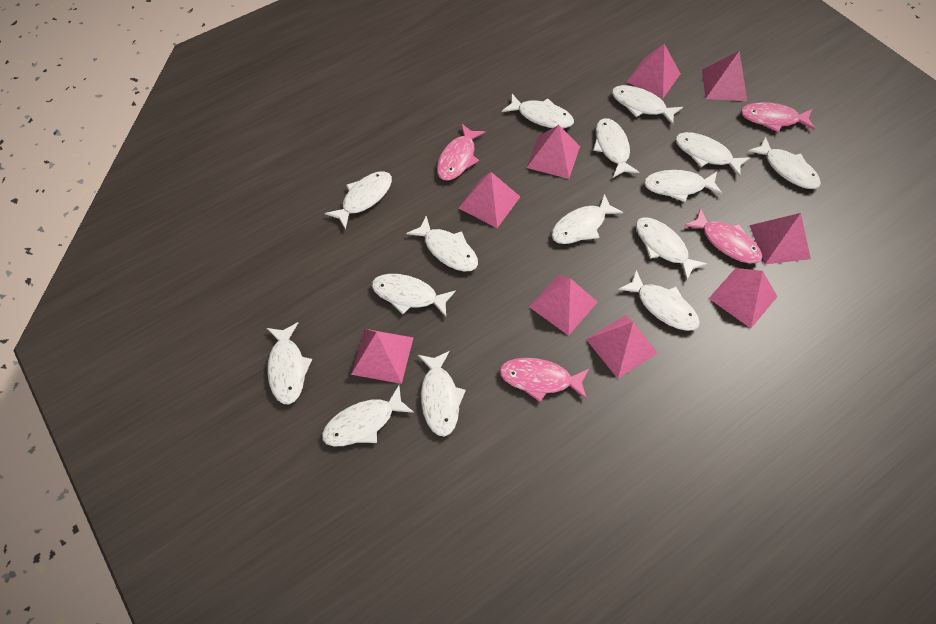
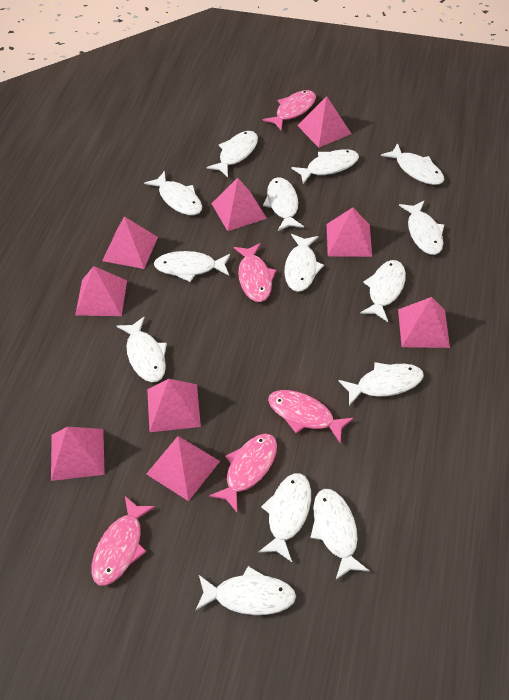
pink fish: 4 -> 5
white fish: 15 -> 14

